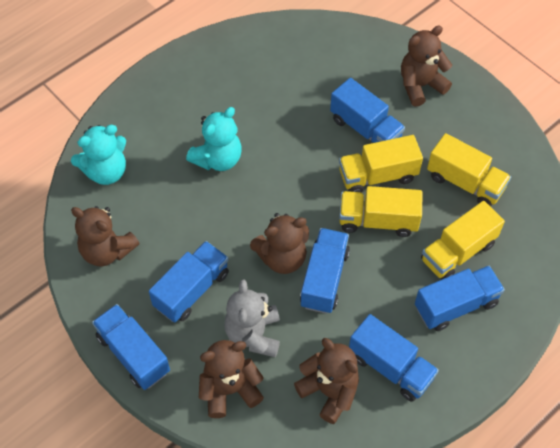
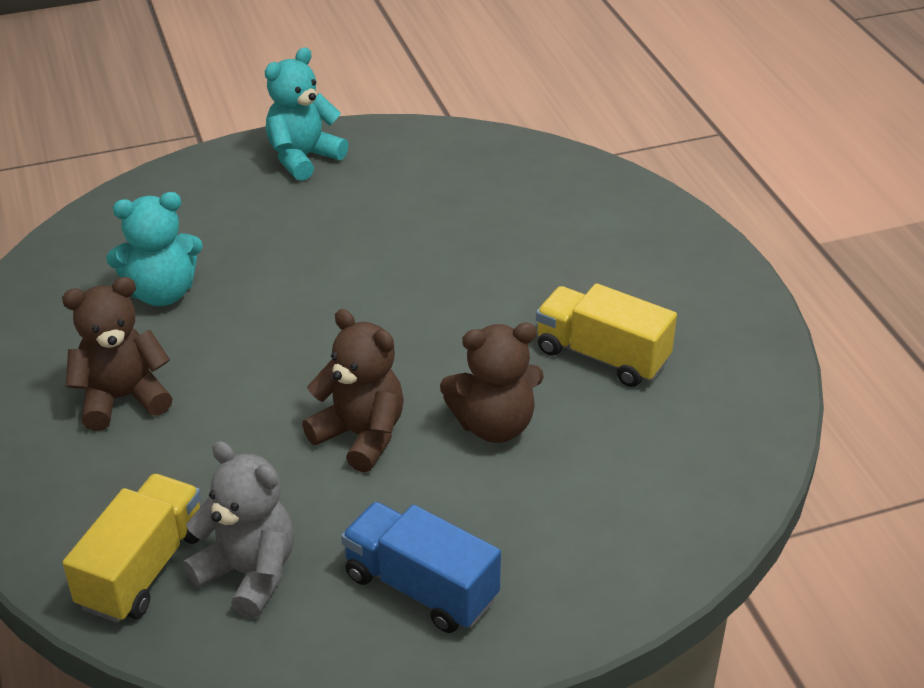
blue truck: 6 -> 1
brown teddy bear: 5 -> 3
yellow truck: 4 -> 2

